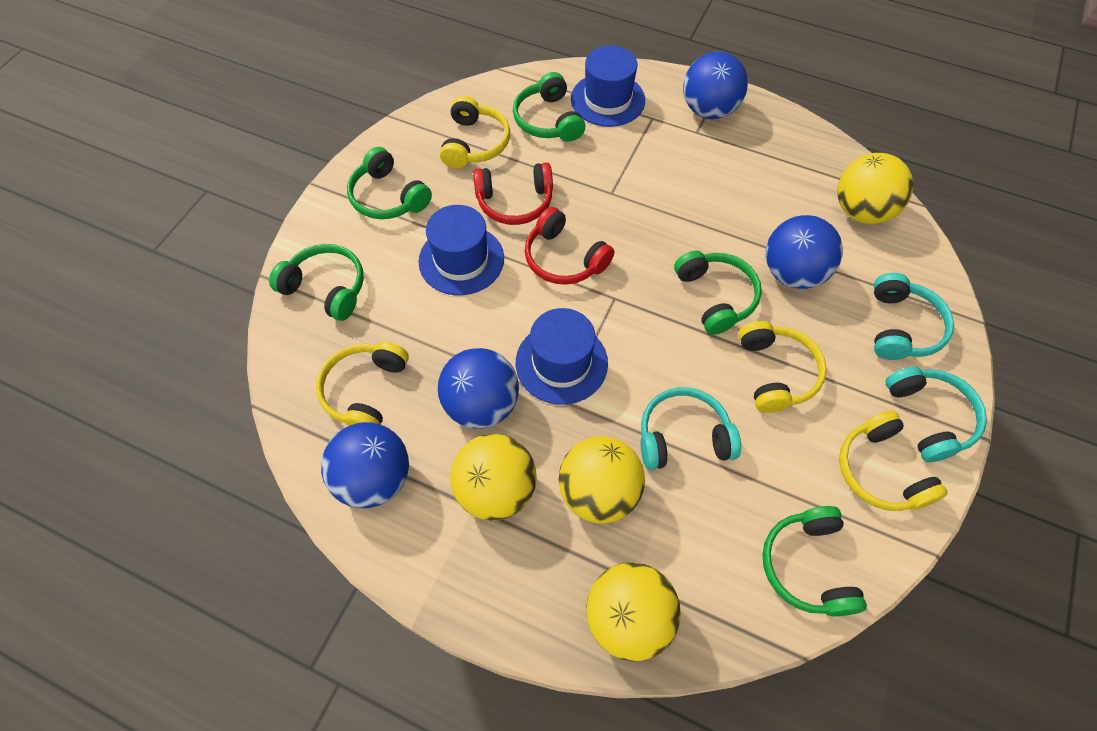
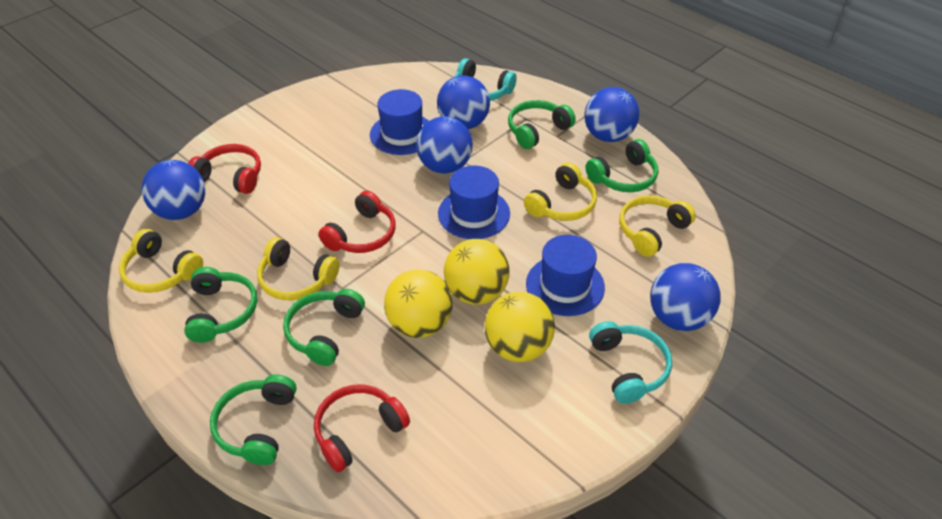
blue ball: 4 -> 5
red headphones: 2 -> 3
turquoise headphones: 3 -> 2
yellow ball: 4 -> 3

